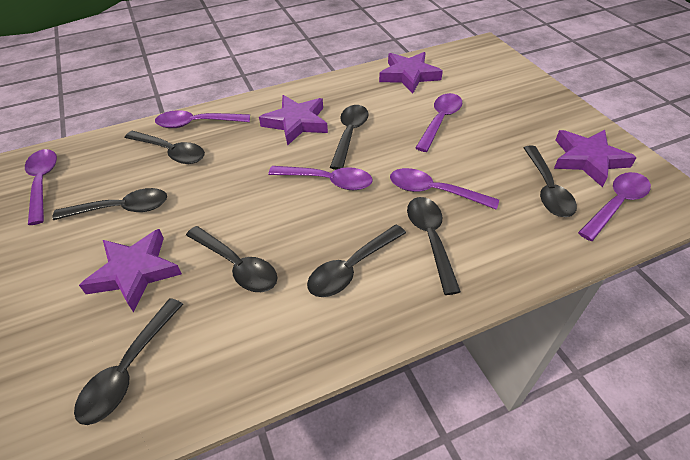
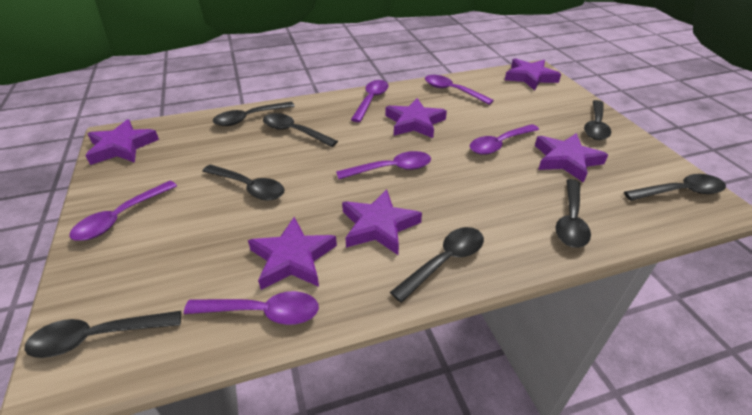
purple star: 4 -> 6

